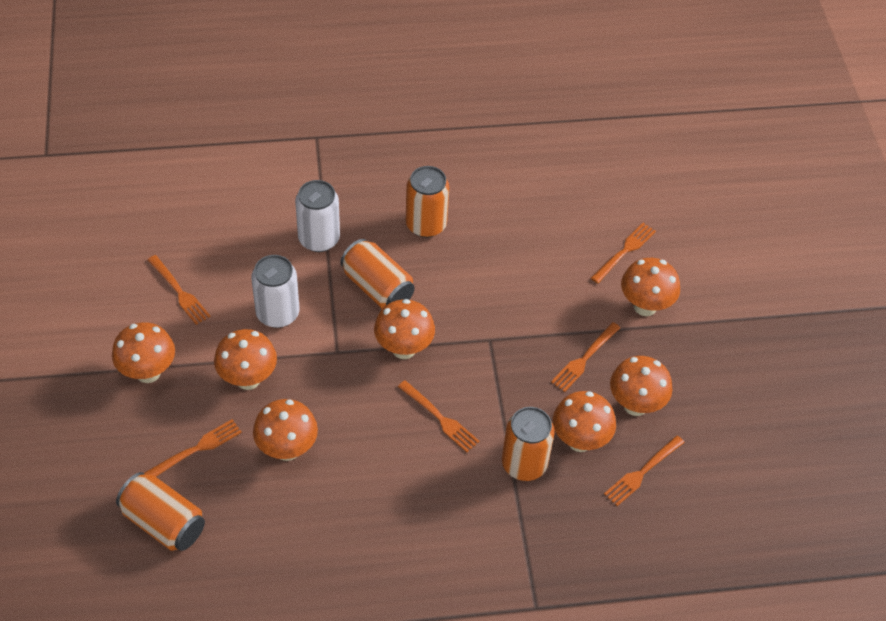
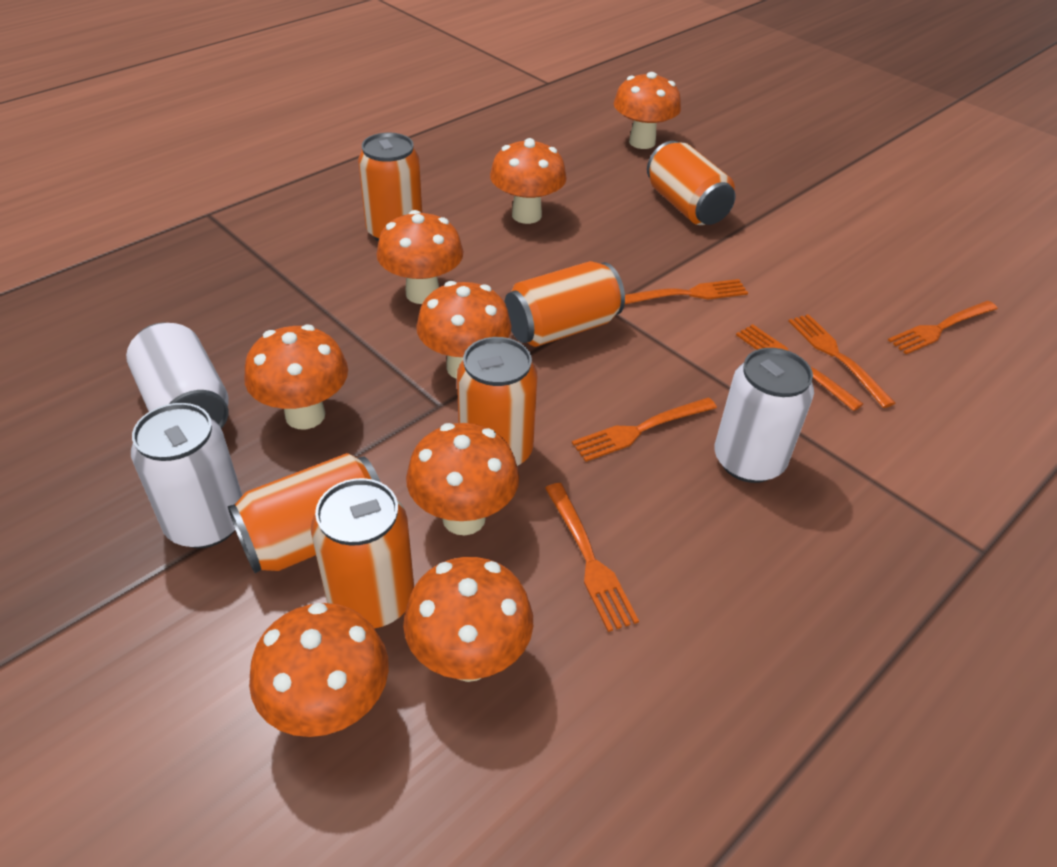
orange can: 4 -> 6
orange mushroom: 7 -> 8
white can: 2 -> 3

